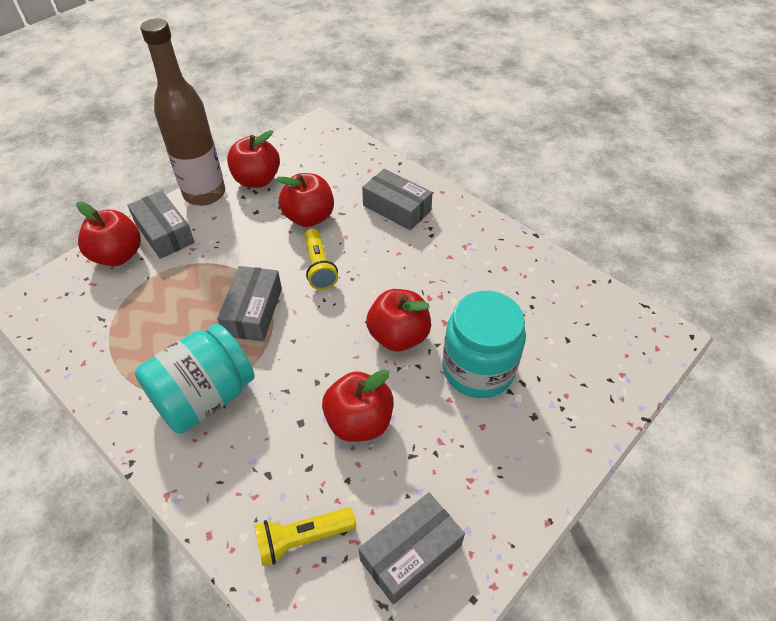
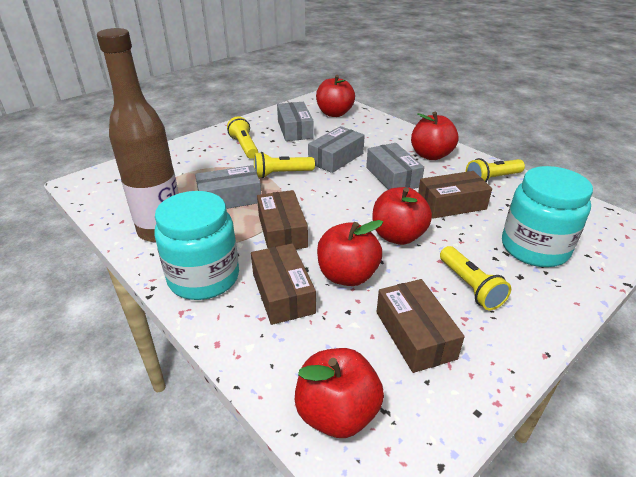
brown box: 0 -> 4
yellow flashlight: 2 -> 4

